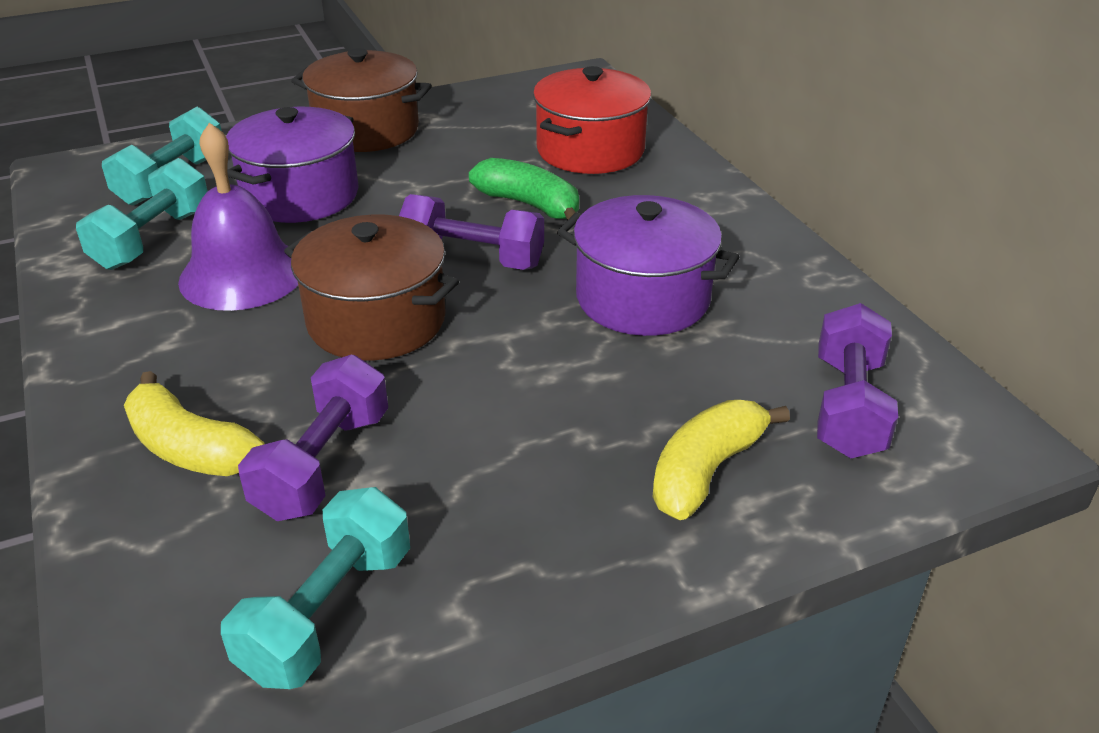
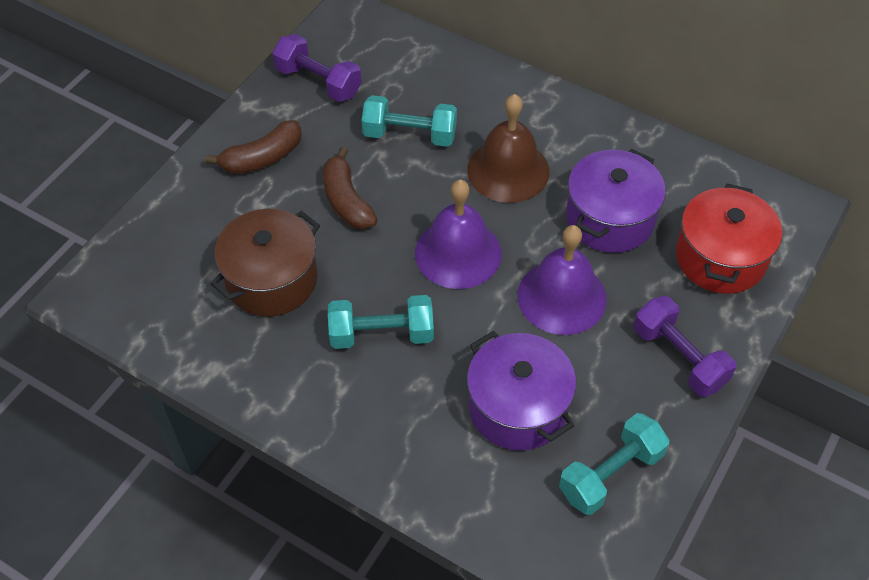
brown banana: 0 -> 2
brown bell: 0 -> 1
brown pot: 2 -> 1
green banana: 1 -> 0
purple bell: 1 -> 2
purple dumbbell: 3 -> 2
yellow banana: 2 -> 0

